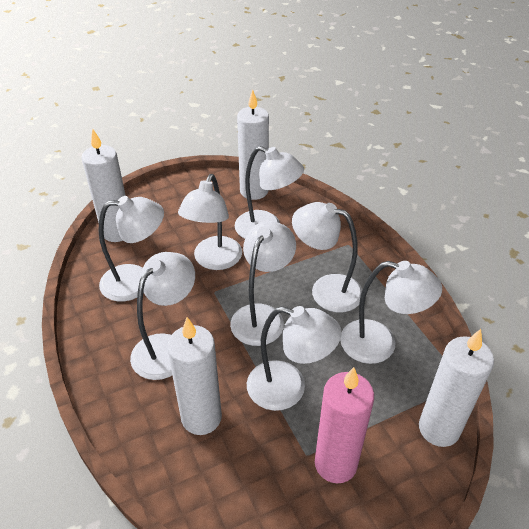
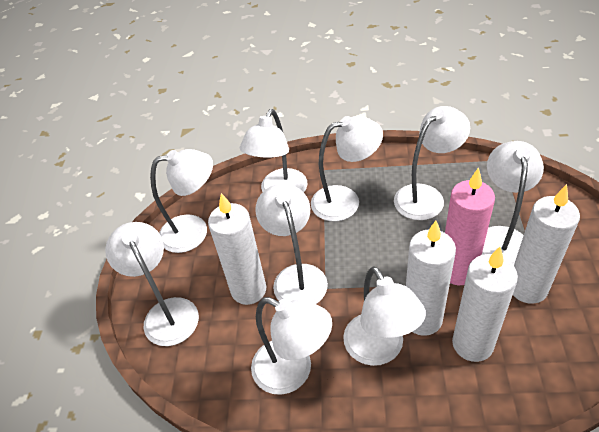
white lamp: 8 -> 9

